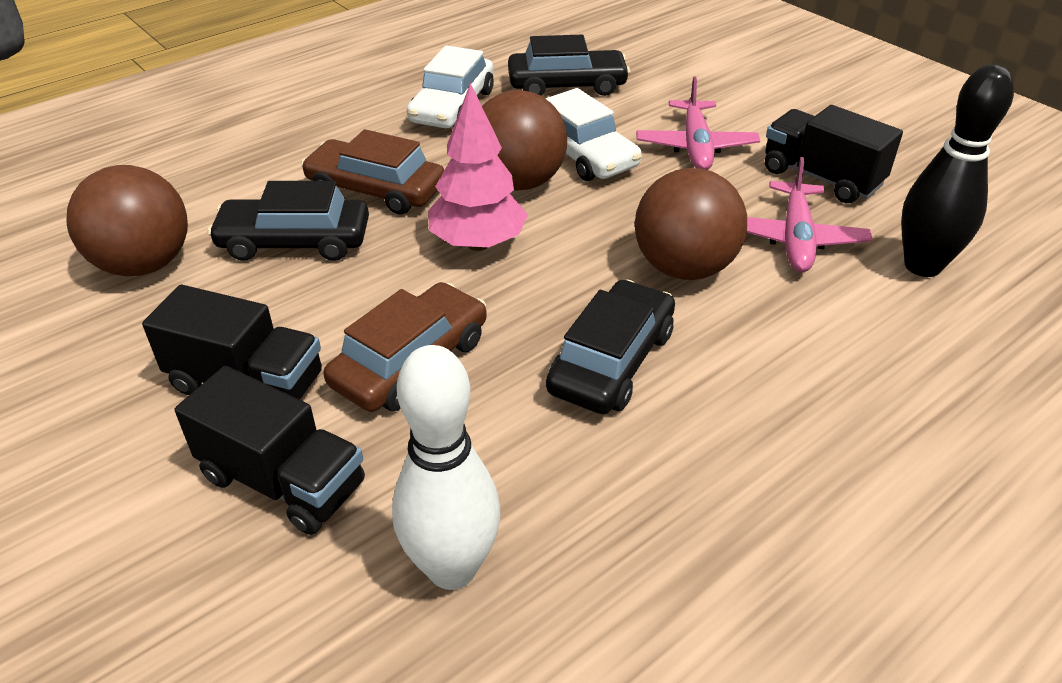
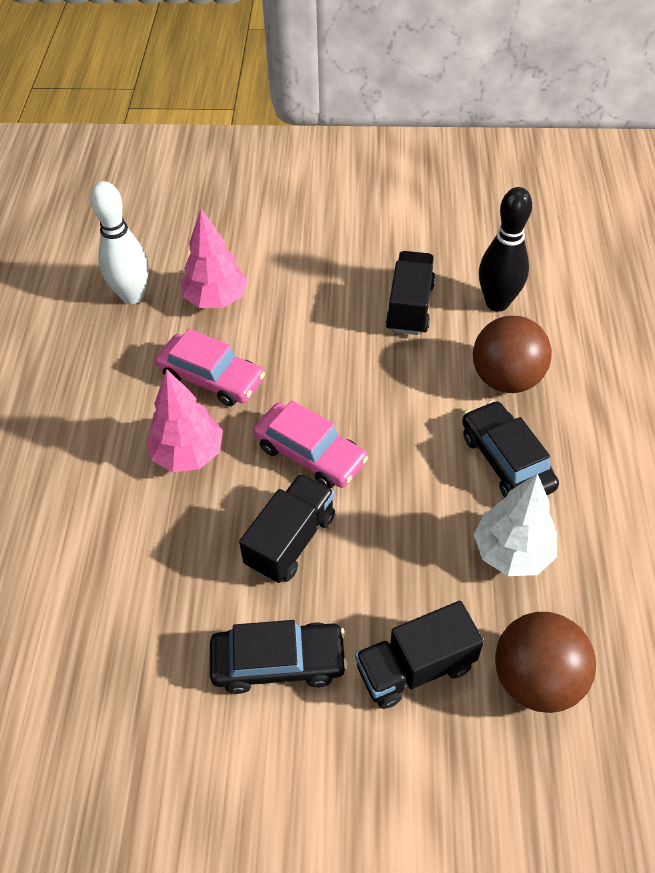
black car: 3 -> 2
brown ball: 3 -> 2
brown car: 2 -> 0
pink car: 0 -> 2
pink plane: 2 -> 0
pink tree: 1 -> 2
white car: 2 -> 0
white tree: 0 -> 1

